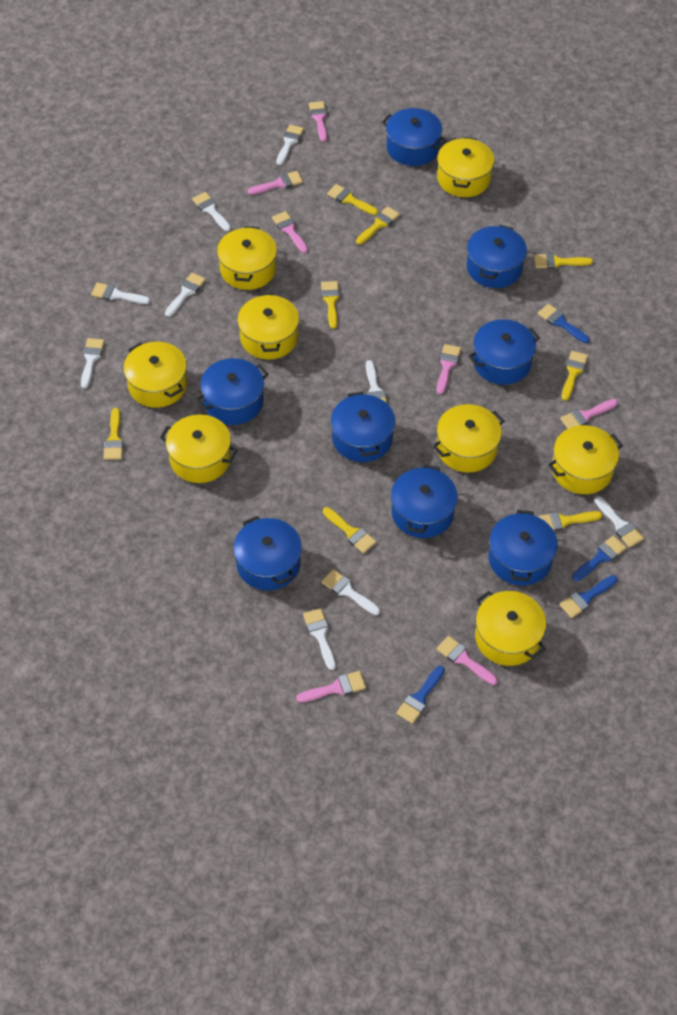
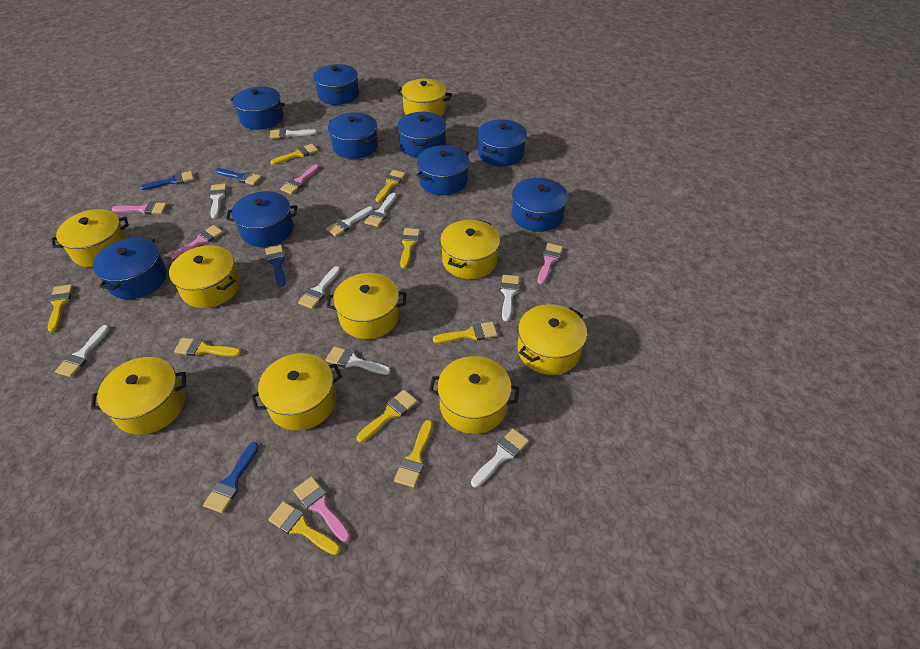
blue pot: 8 -> 9
pink brush: 7 -> 5
yellow brush: 8 -> 9
yellow pot: 8 -> 9

